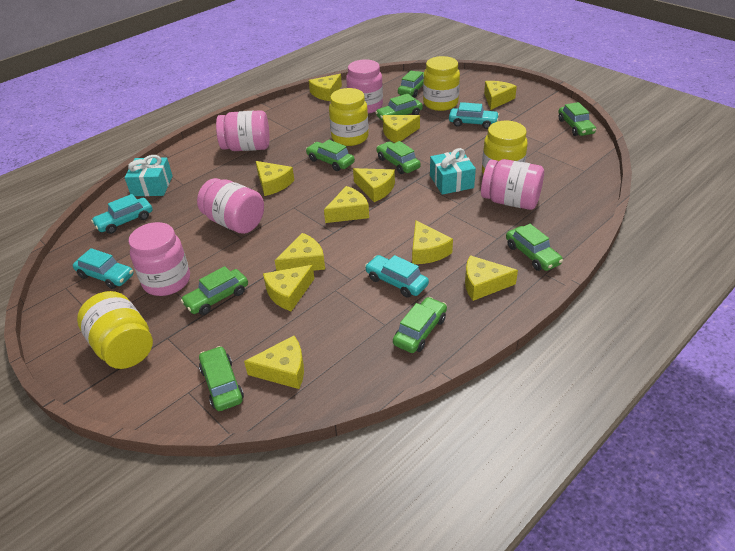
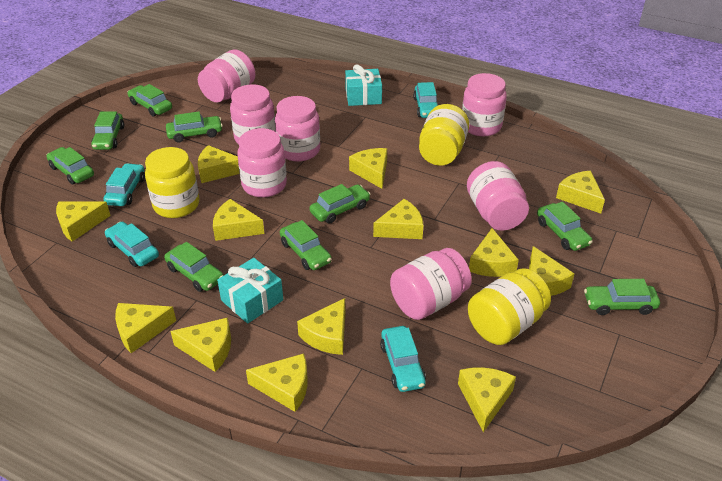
pink jar: 5 -> 7
yellow cheese: 11 -> 13
yellow jar: 4 -> 3

